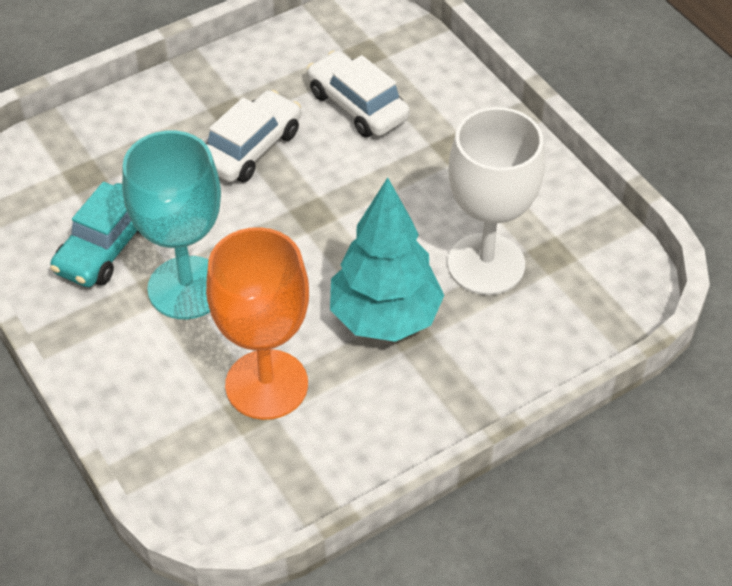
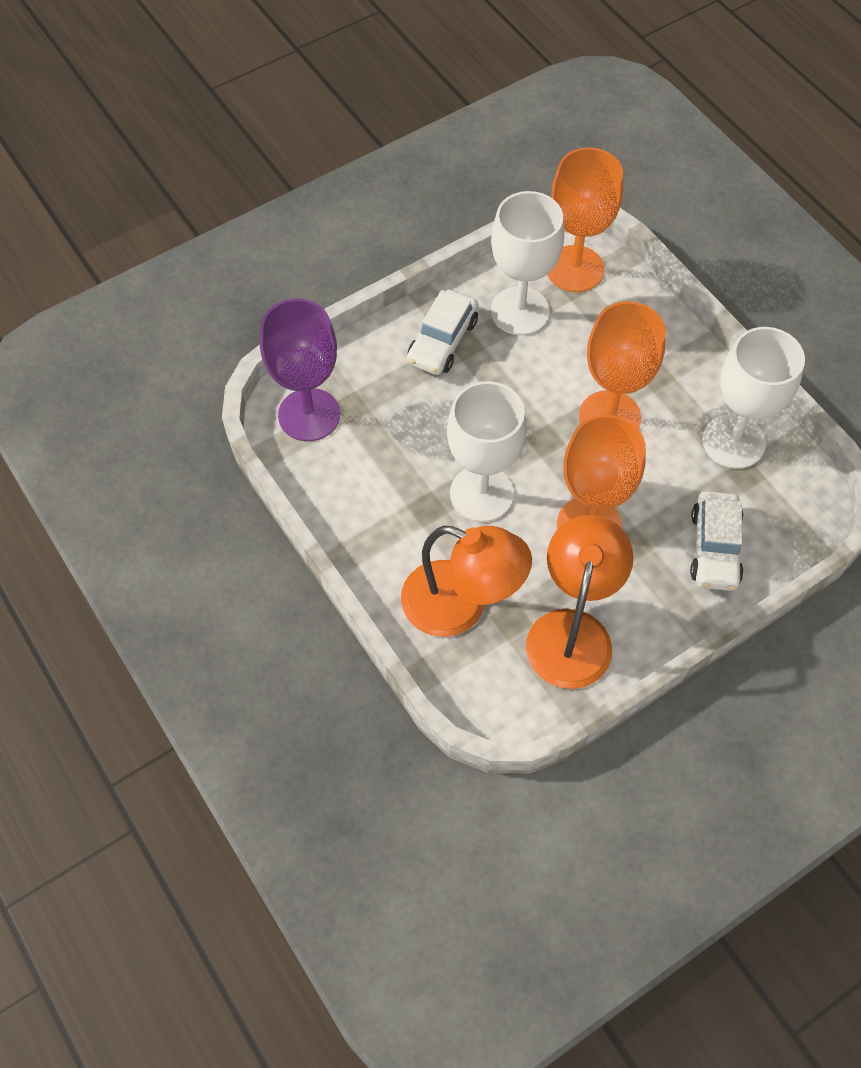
orange goblet: 1 -> 3
orange lamp: 0 -> 2
purple goblet: 0 -> 1
turquoise car: 1 -> 0
turquoise goblet: 1 -> 0
turquoise tree: 1 -> 0
white goblet: 1 -> 3

